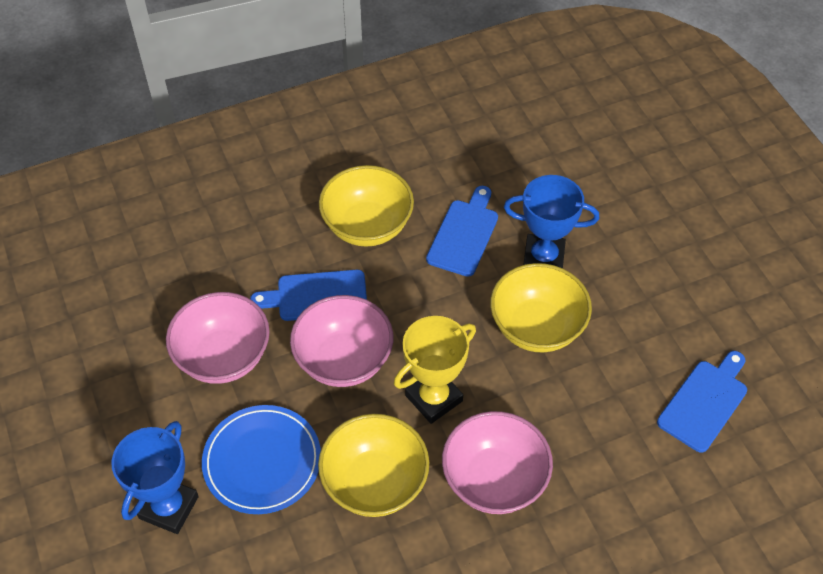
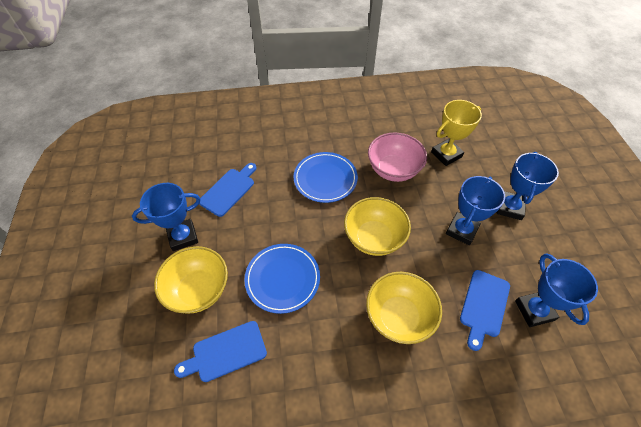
blue plate: 1 -> 2
blue trophy: 2 -> 4
pink bowl: 3 -> 1

